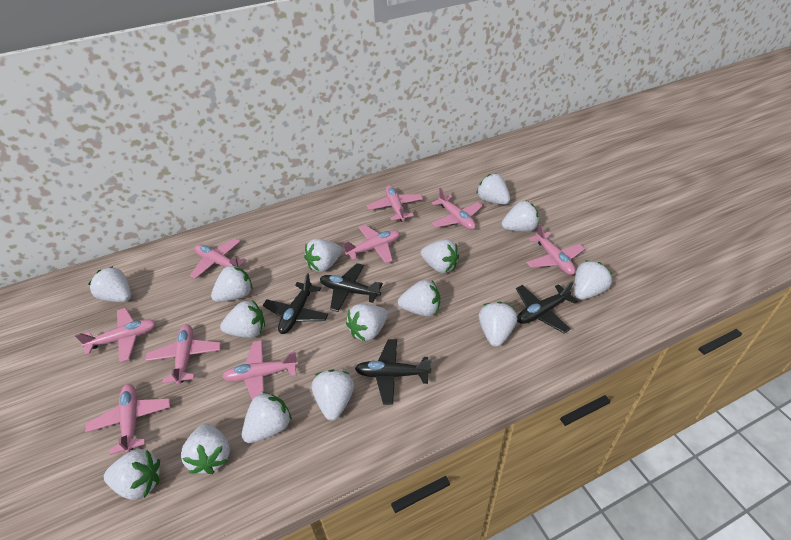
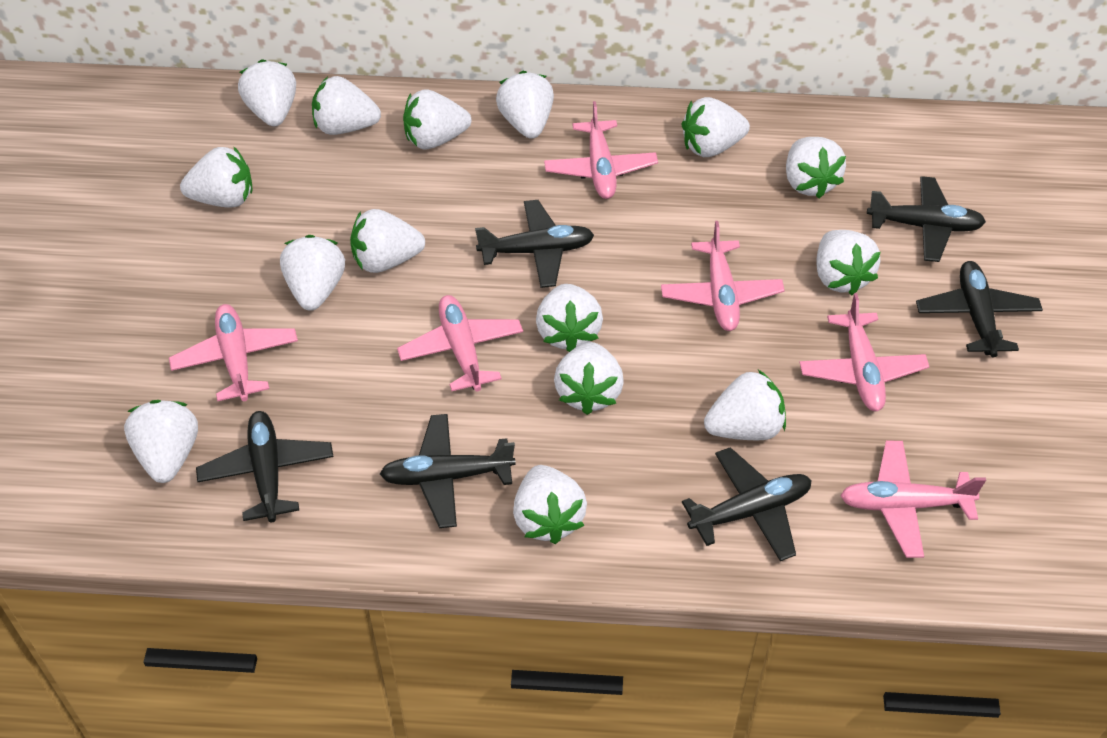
black plane: 4 -> 6
pink plane: 9 -> 6

